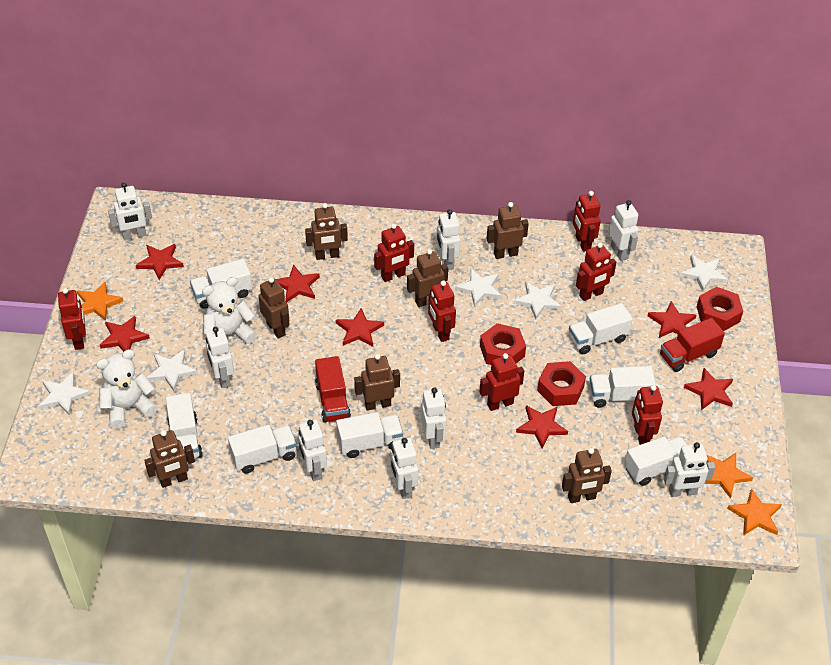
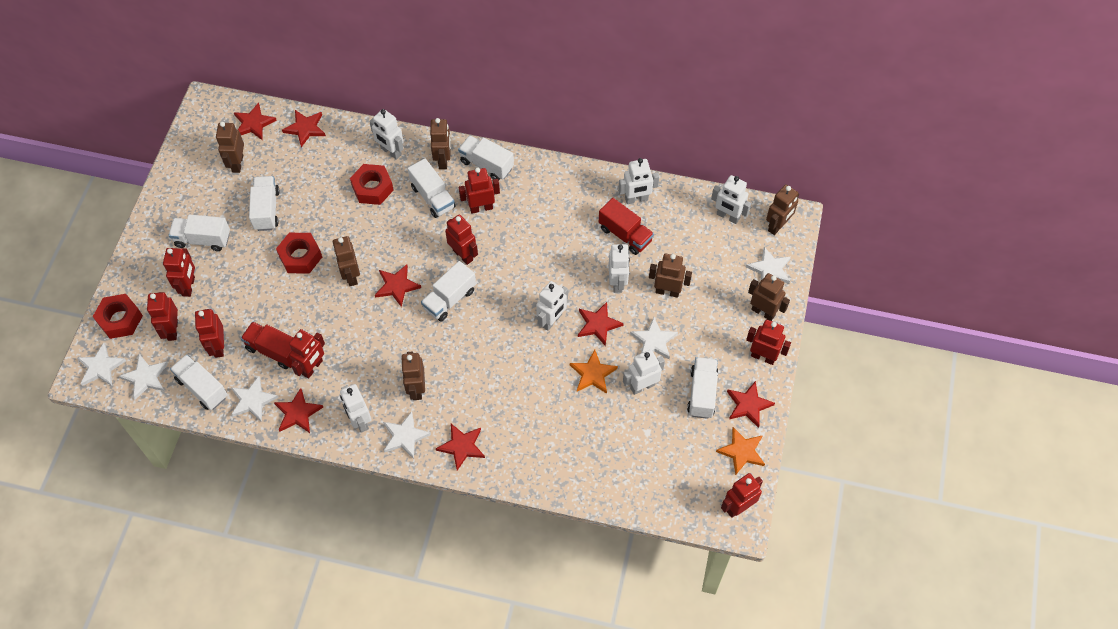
orange star: 3 -> 2
red robot: 7 -> 8
white robot: 8 -> 7
white star: 5 -> 6
white teddy bear: 2 -> 0

